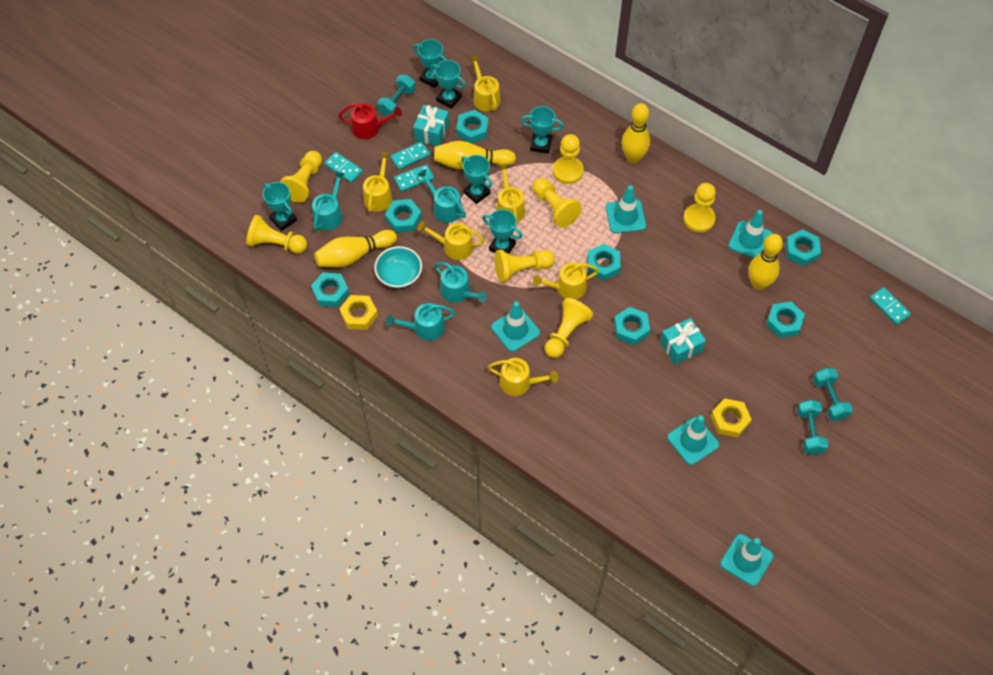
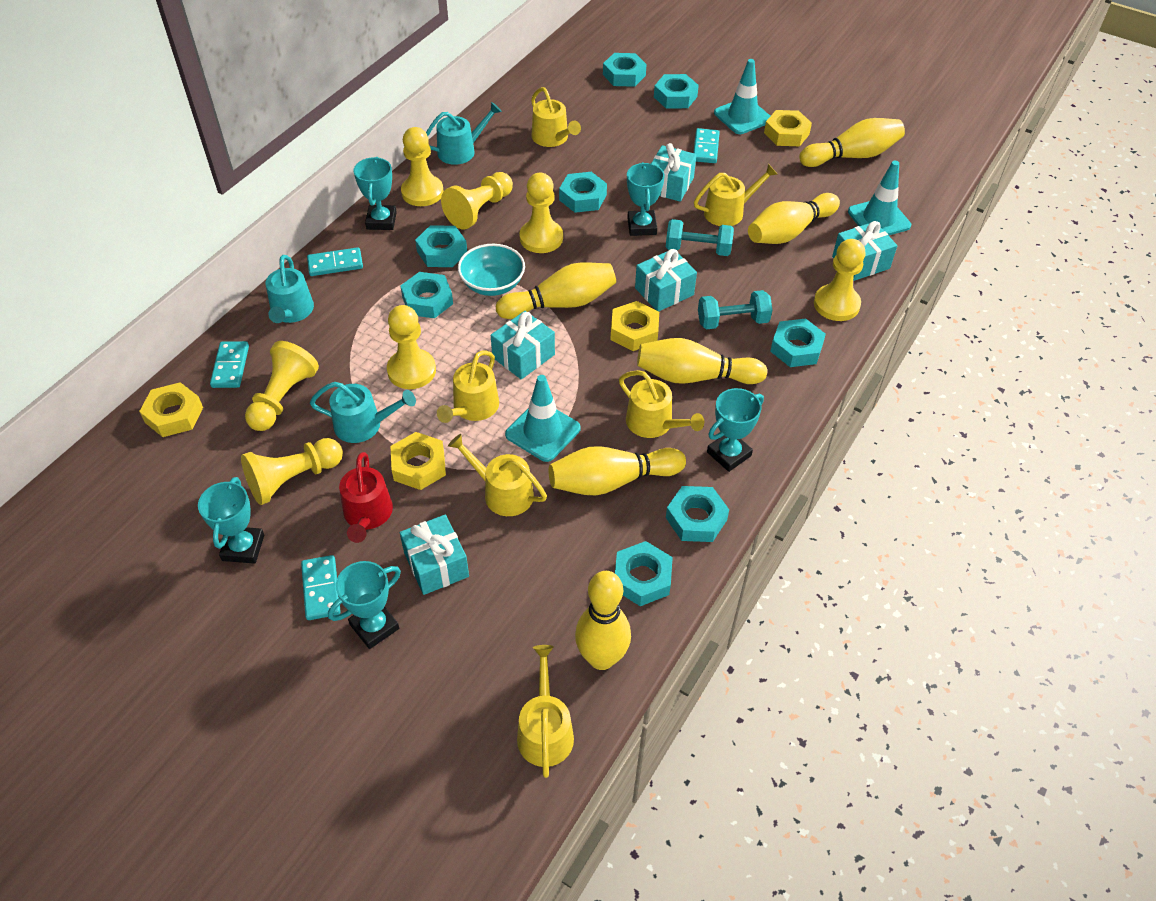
turquoise dumbbell: 3 -> 2
turquoise gift: 2 -> 5
turquoise nut: 7 -> 8
turquoise traffic cone: 5 -> 3
turquoise trophy: 6 -> 5
turquoise watering can: 4 -> 3
yellow bowling pin: 4 -> 6
yellow nut: 2 -> 4

